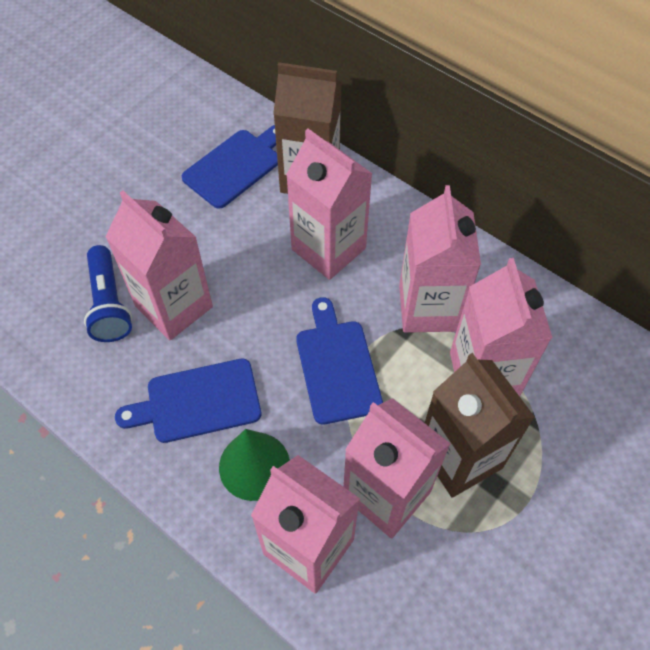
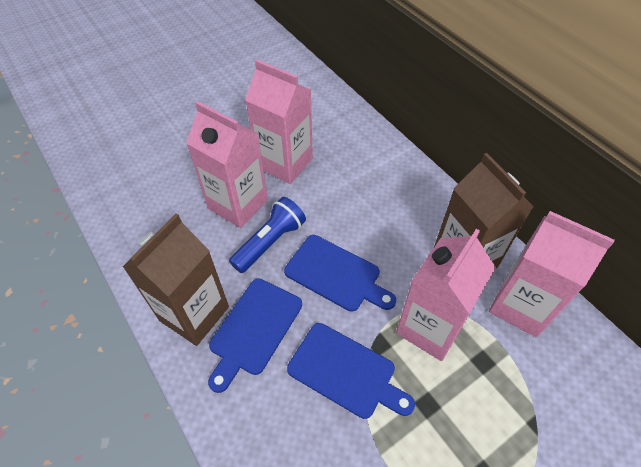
green cone: 1 -> 0
pink carton: 6 -> 4

